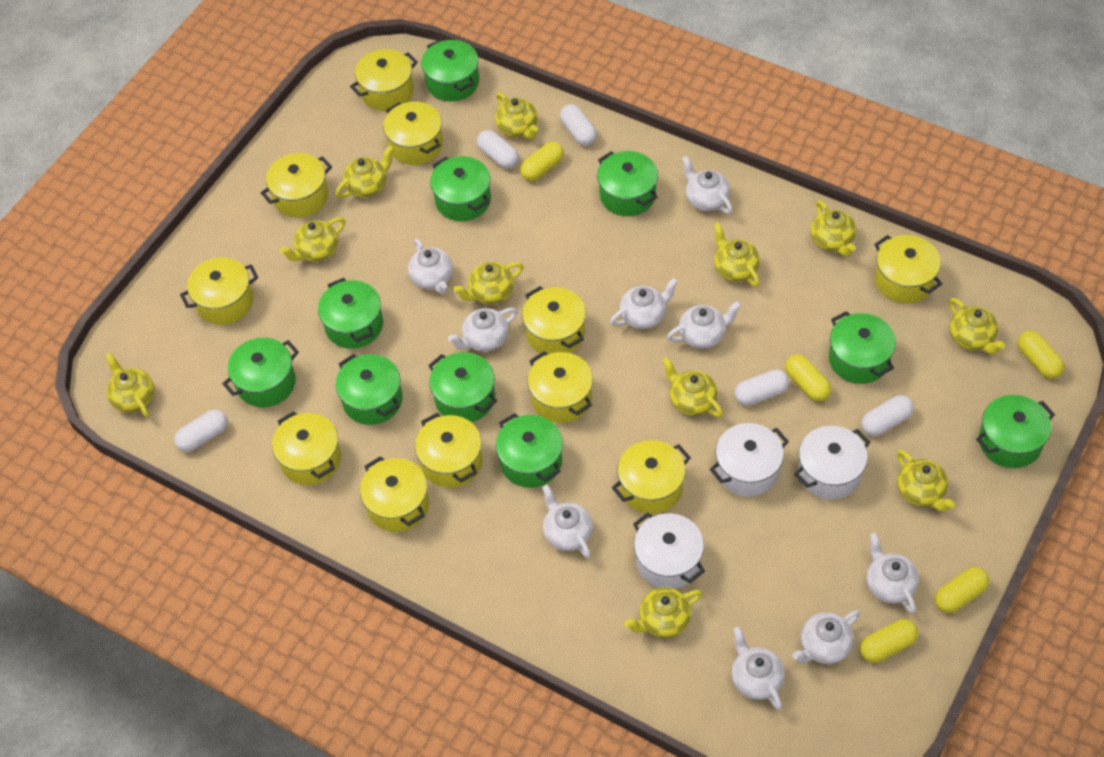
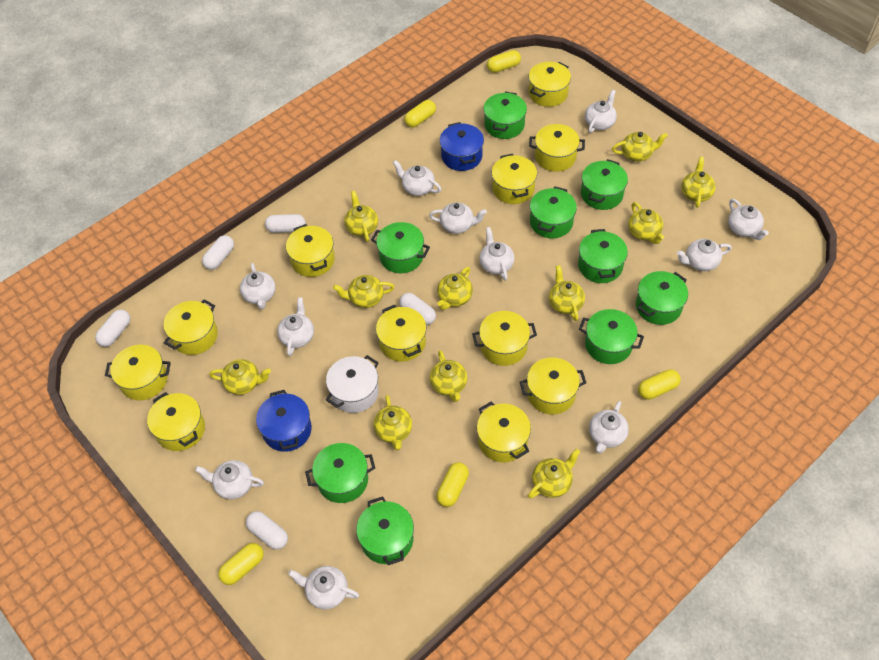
blue pot: 0 -> 2
green pot: 10 -> 9
white pot: 3 -> 1
white teapot: 9 -> 11

